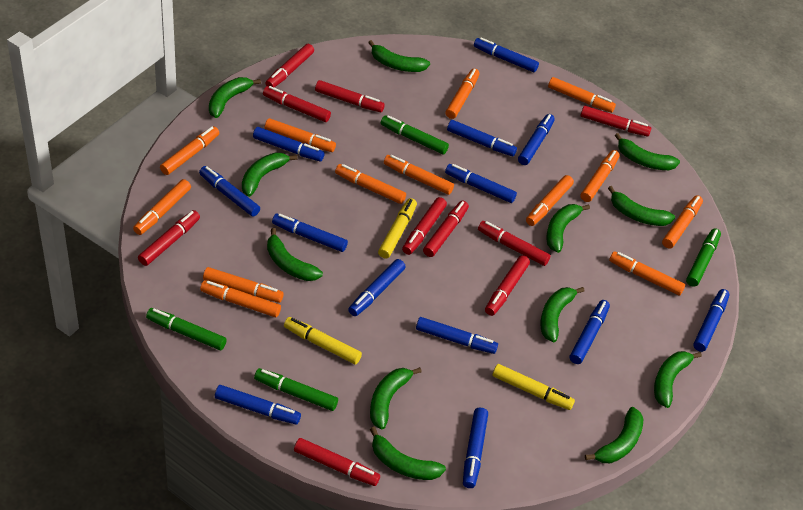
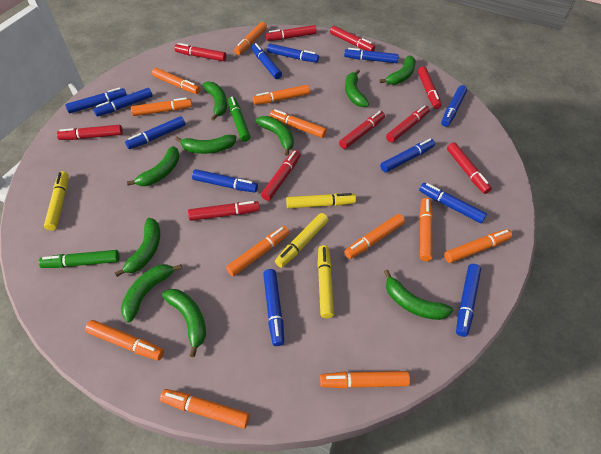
blue marker: 13 -> 12
green banana: 12 -> 10
green marker: 4 -> 2
orange marker: 13 -> 12
yellow marker: 3 -> 4

